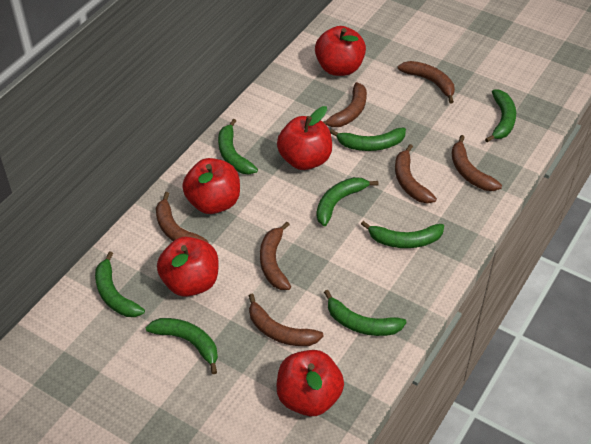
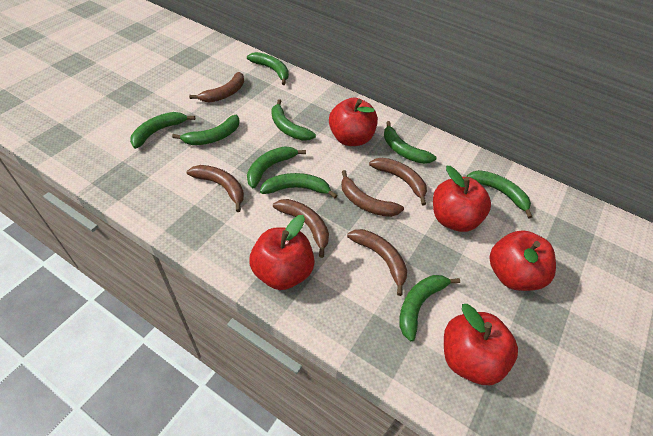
brown banana: 7 -> 6
green banana: 8 -> 9

